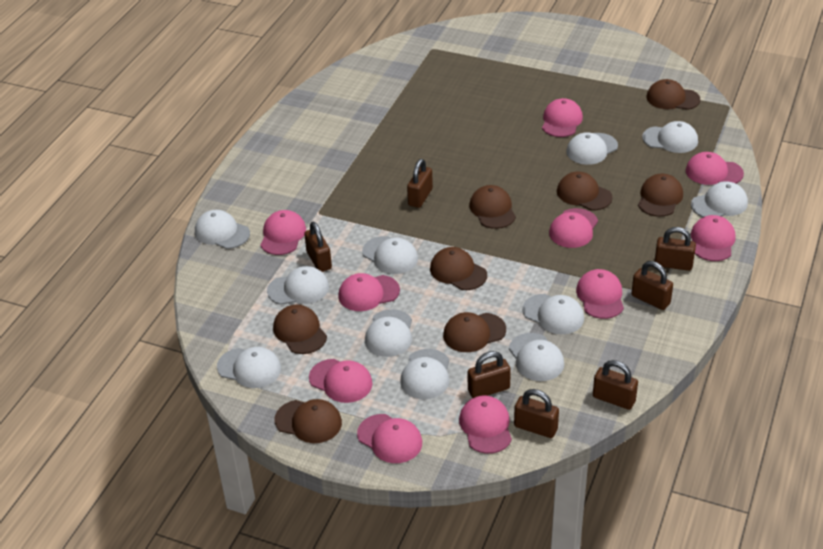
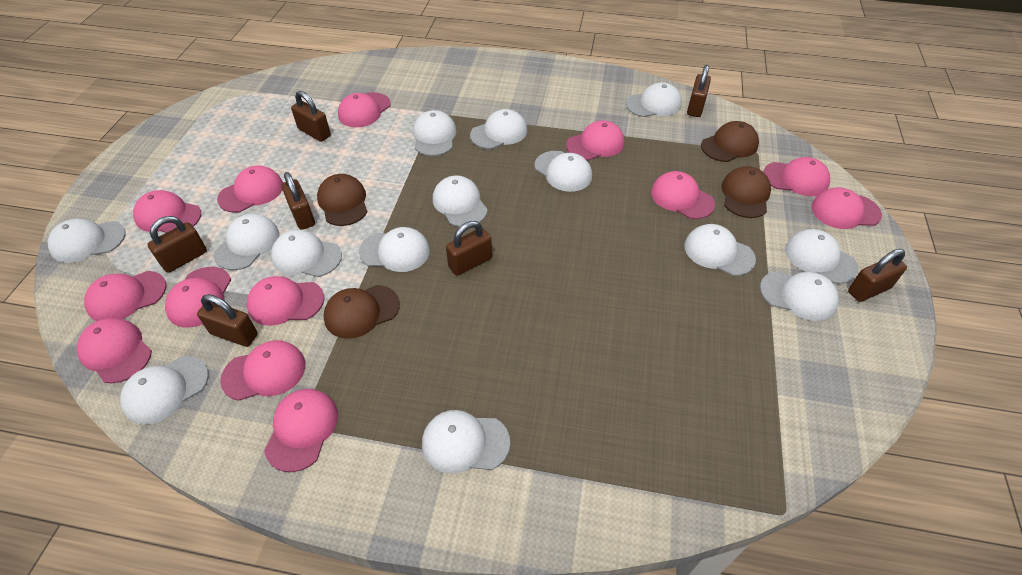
brown cap: 8 -> 4
pink cap: 10 -> 13
white cap: 11 -> 14

